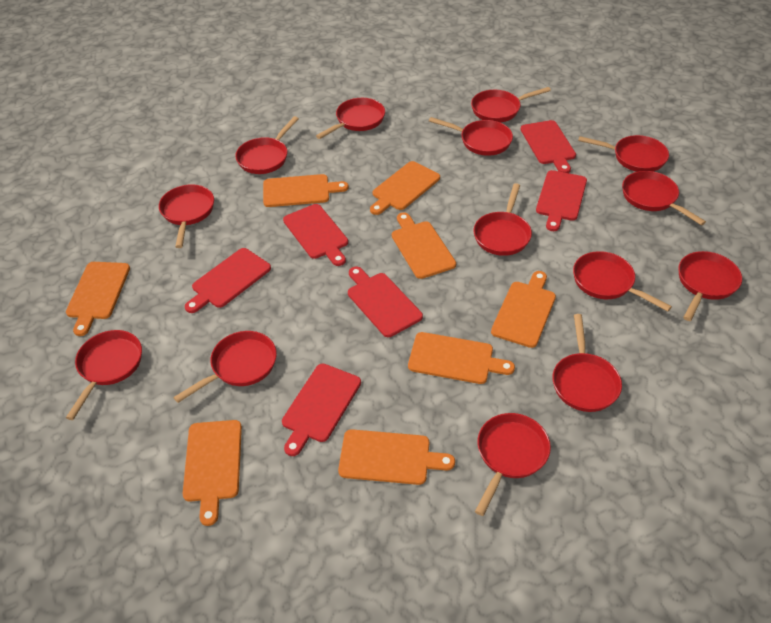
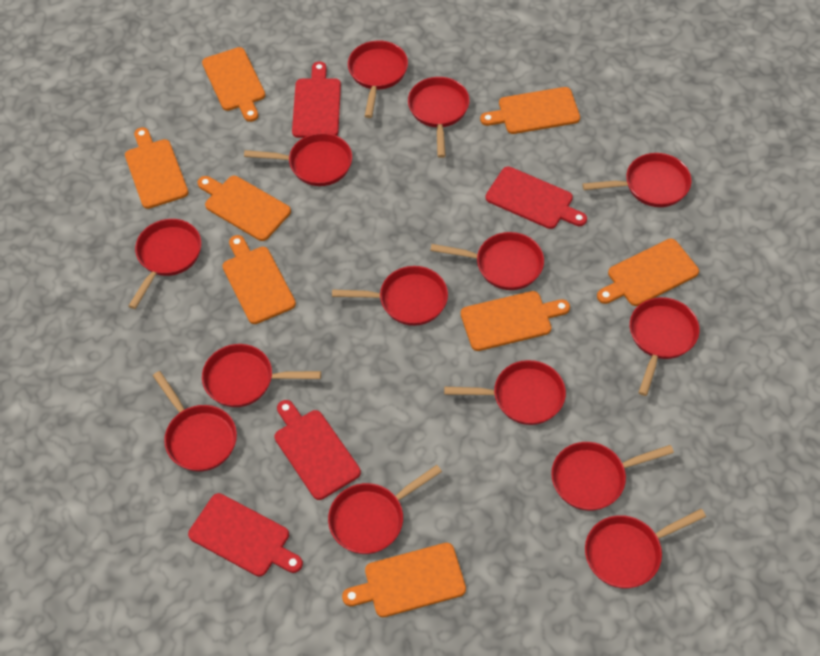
red cutting board: 6 -> 4

